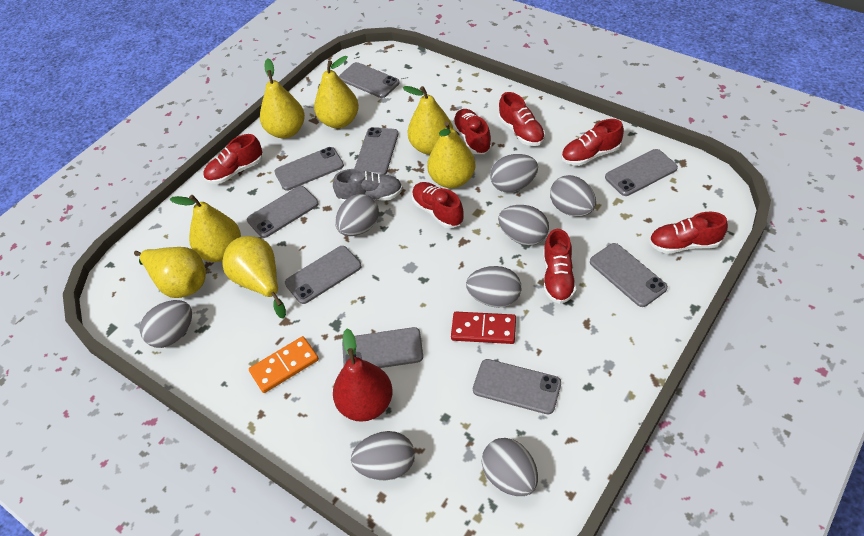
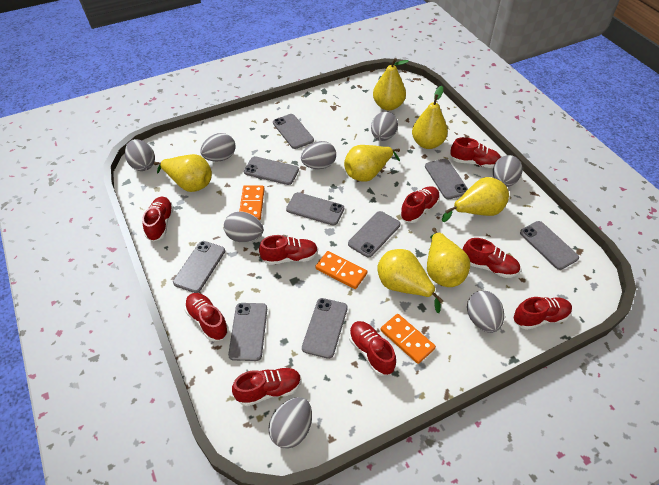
grey shoe: 1 -> 0
orange domino: 1 -> 3
red domino: 1 -> 0
red pear: 1 -> 0
red shoe: 7 -> 9

